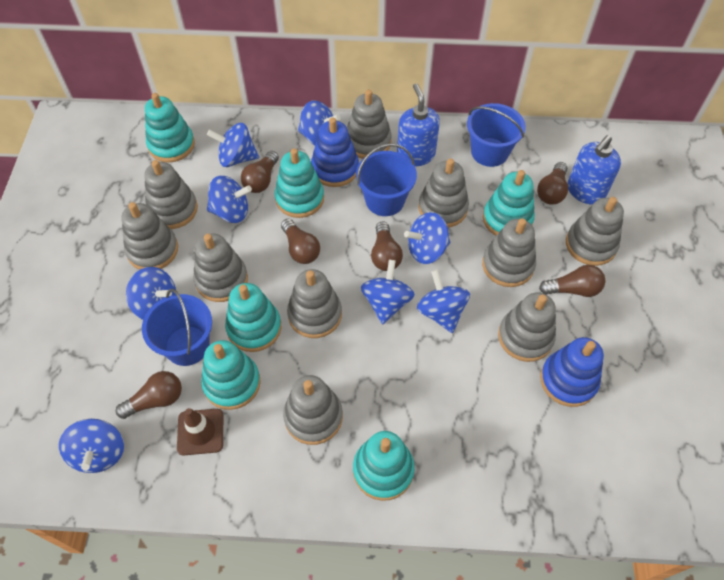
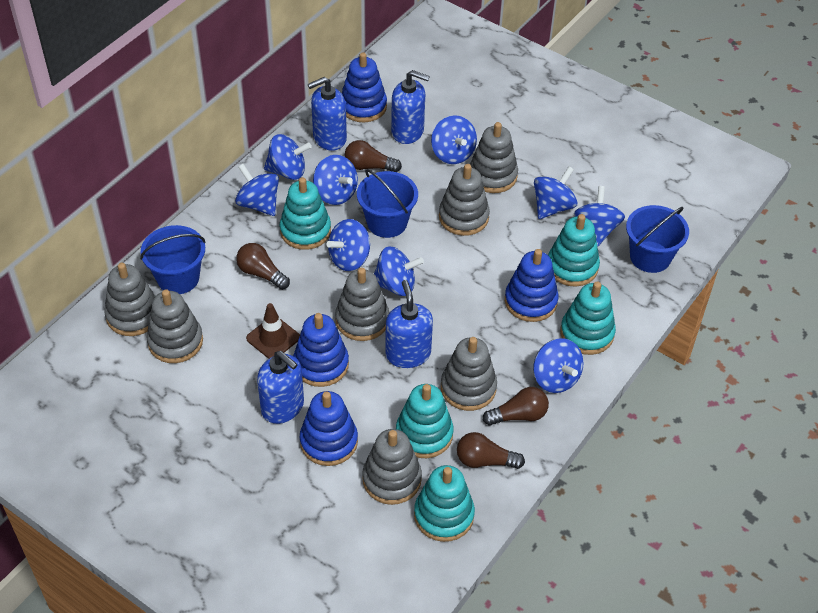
blue soap dispenser: 2 -> 4
blue spinning top: 8 -> 9
blue stacking toy: 2 -> 4
brown light bulb: 6 -> 4
grey stacking toy: 10 -> 7
turquoise stacking toy: 6 -> 5

